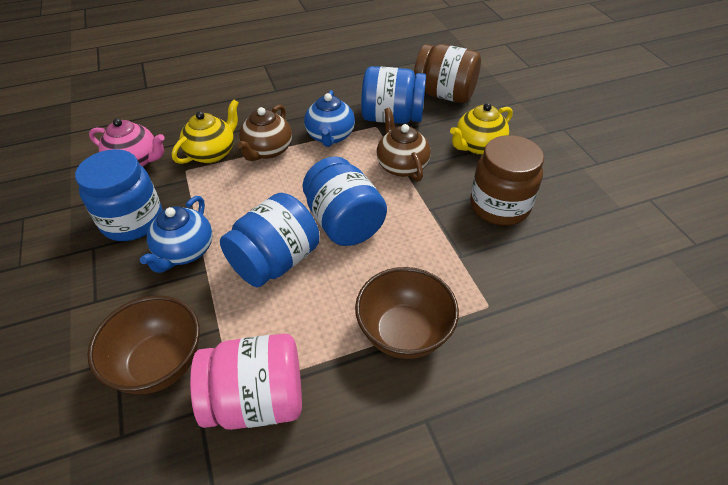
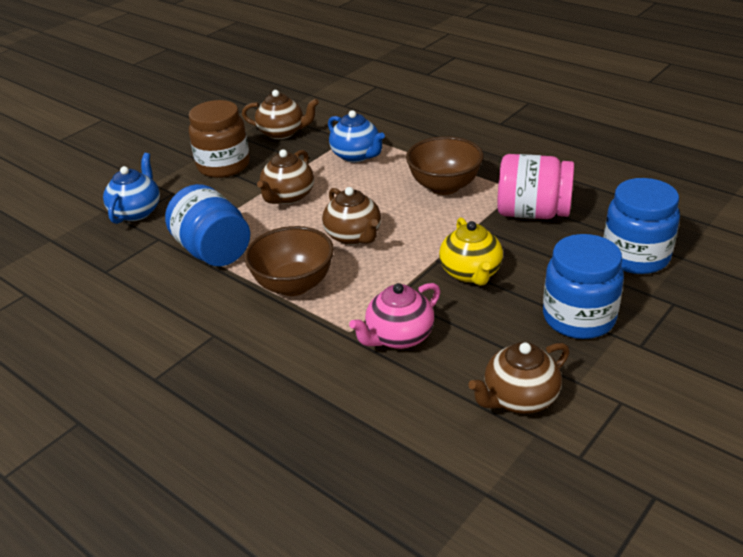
blue jar: 4 -> 3
brown jar: 2 -> 1
brown teapot: 2 -> 4
yellow teapot: 2 -> 1

